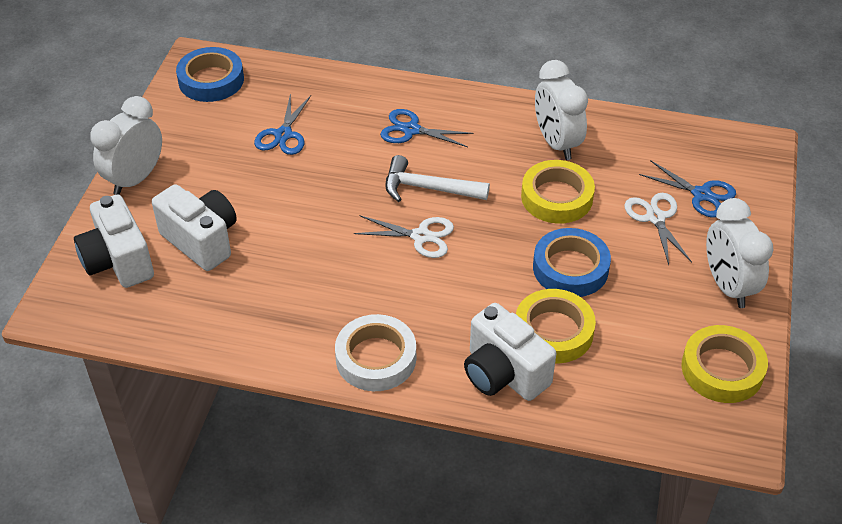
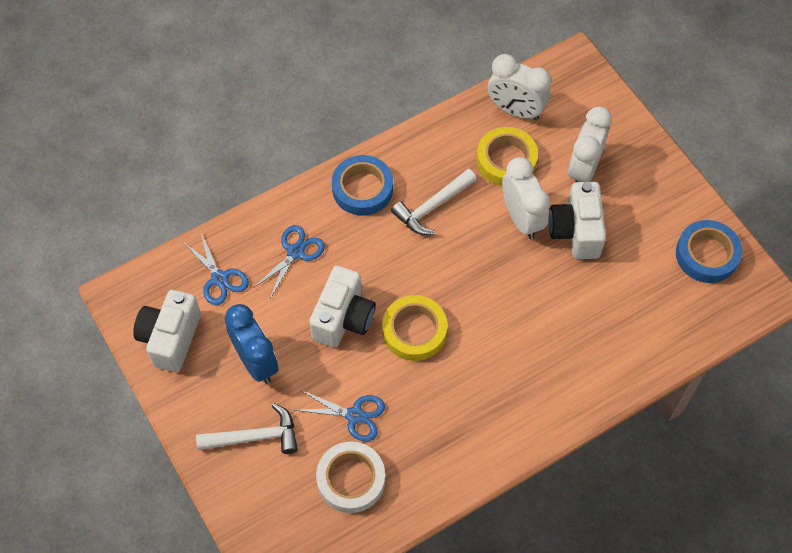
blue clock: 0 -> 1
white hammer: 1 -> 2
white scissors: 2 -> 0
yellow tape: 3 -> 2

